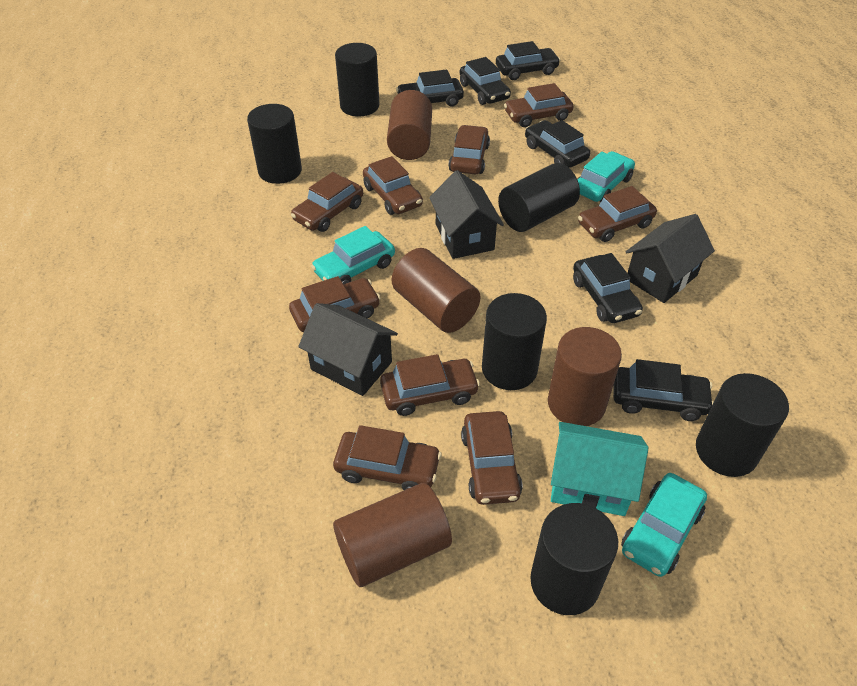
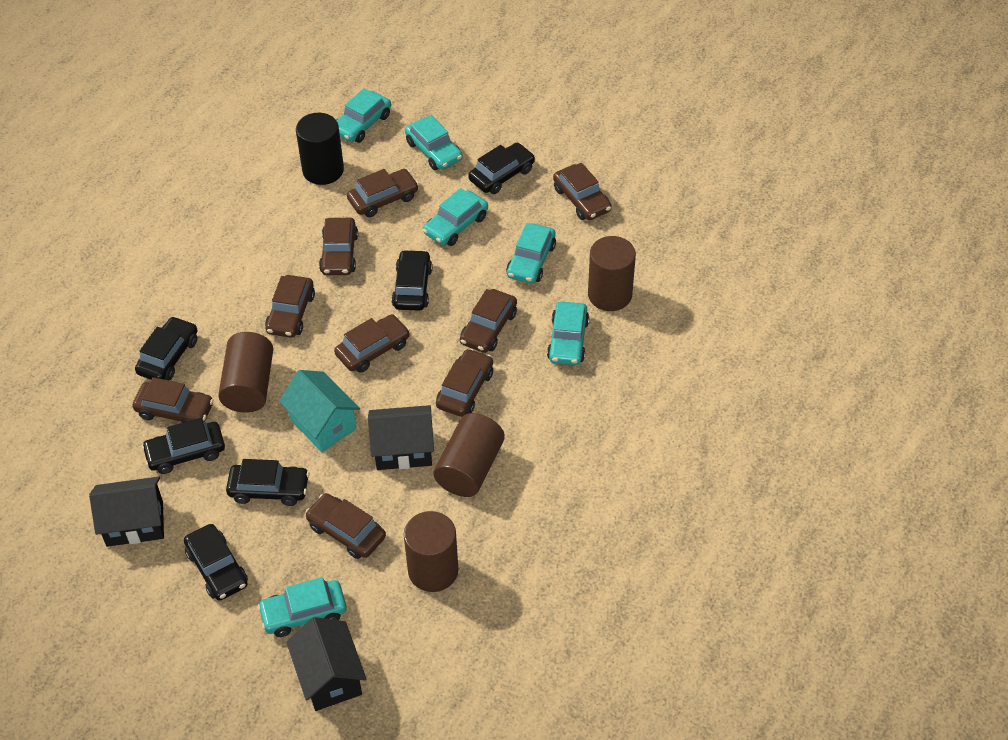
black cylinder: 6 -> 1
turquoise car: 3 -> 6

